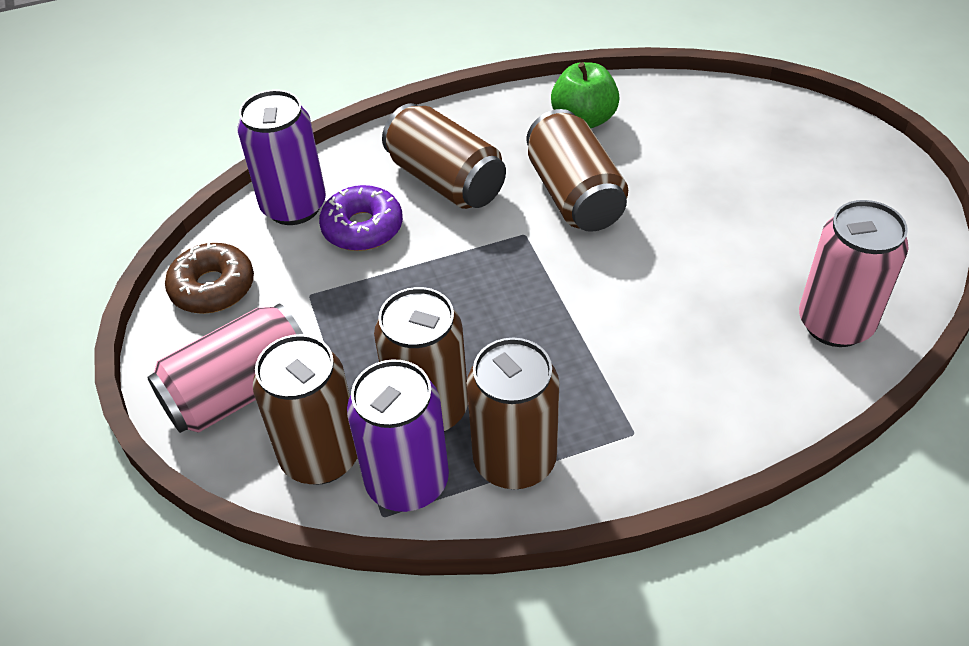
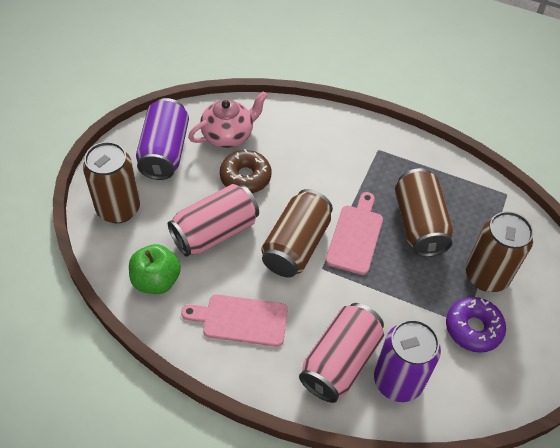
brown can: 5 -> 4
pink cutting board: 0 -> 2
pink teapot: 0 -> 1

